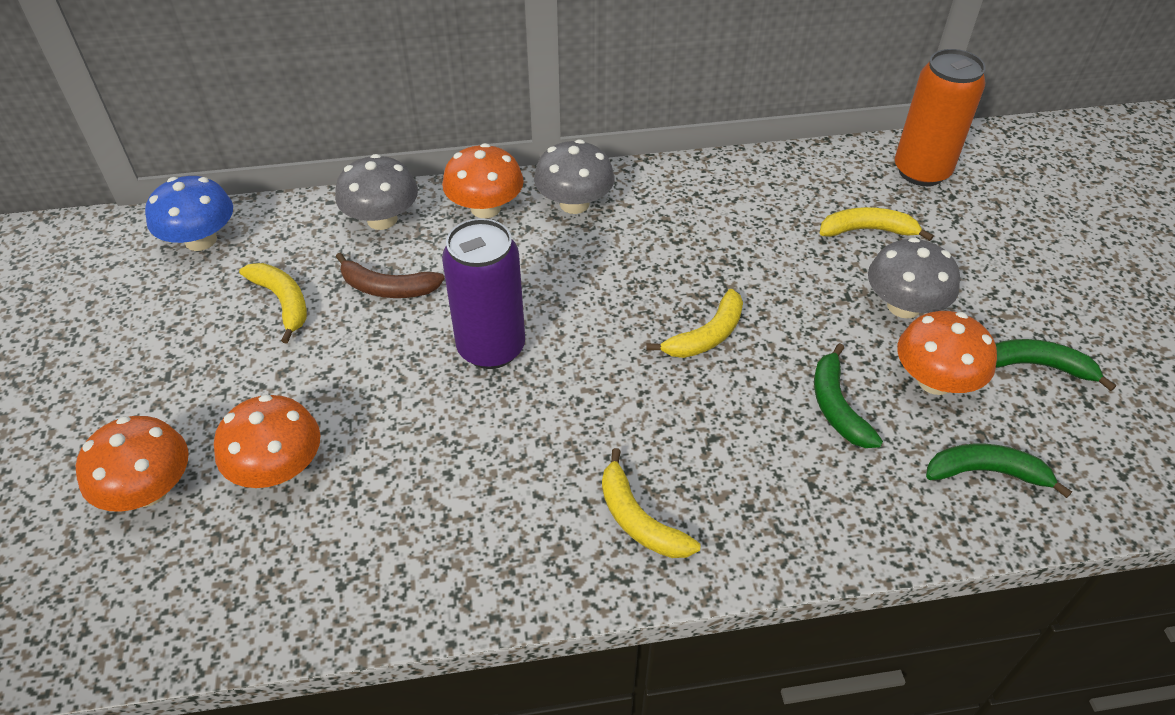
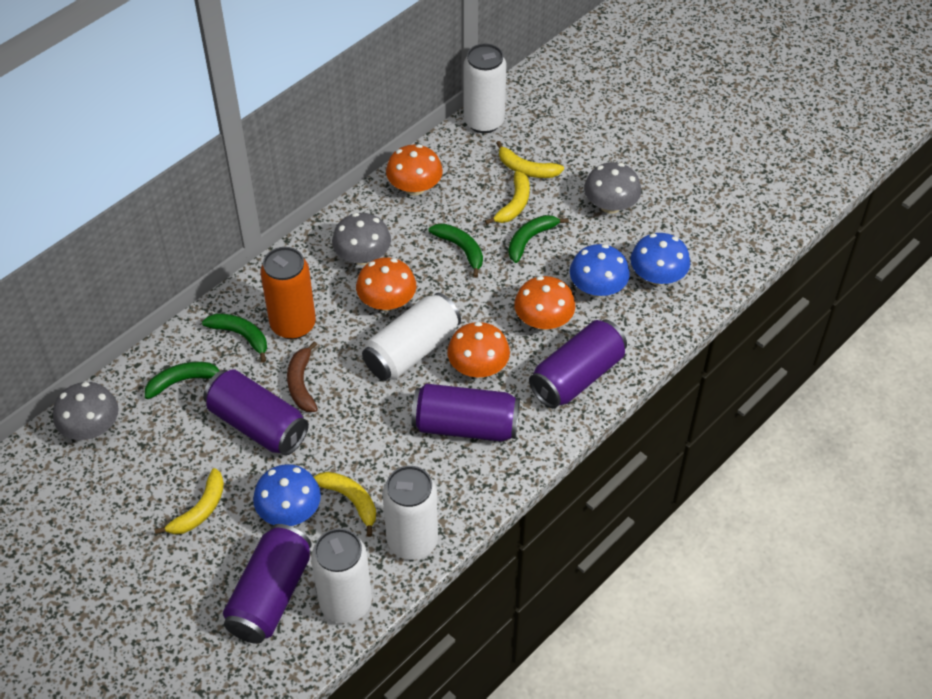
blue mushroom: 1 -> 3
green banana: 3 -> 4
purple can: 1 -> 4
white can: 0 -> 4

